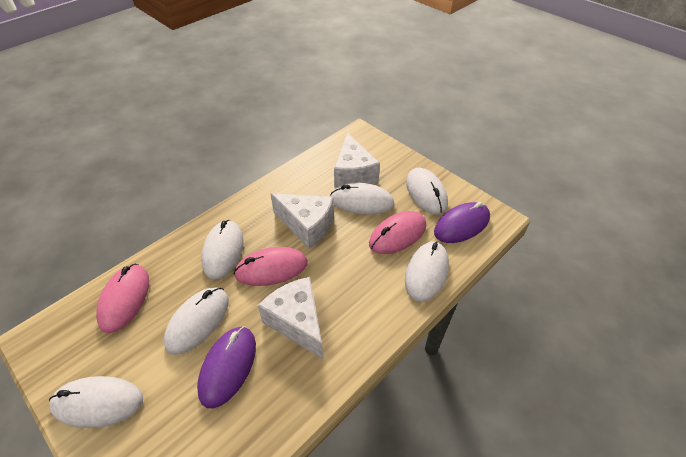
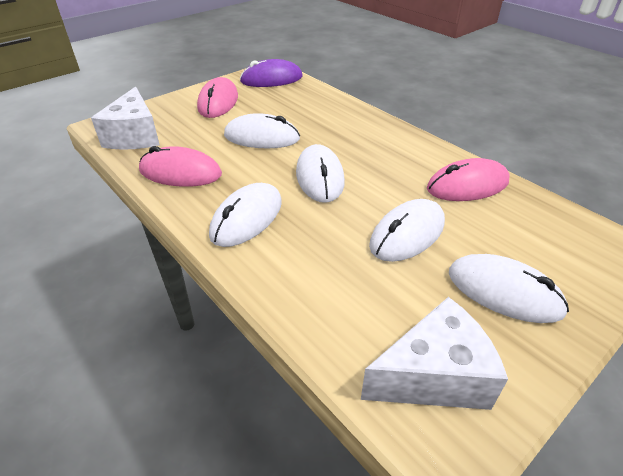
purple mouse: 2 -> 1
white cheese: 3 -> 2
white mouse: 6 -> 5

